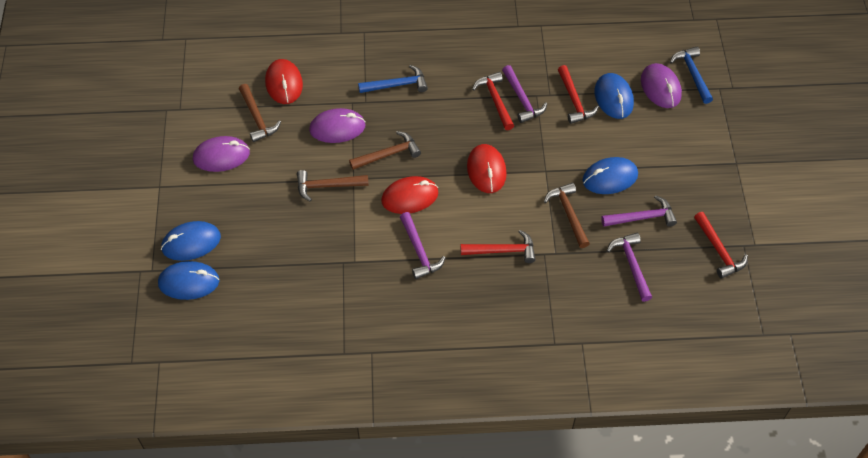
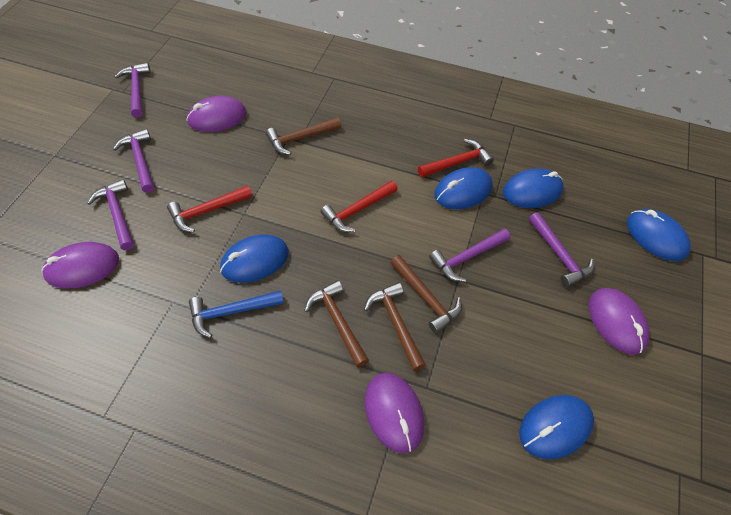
blue hammer: 2 -> 1
blue mouse: 4 -> 5
purple hammer: 4 -> 5
purple mouse: 3 -> 4
red hammer: 4 -> 3
red mouse: 3 -> 0

